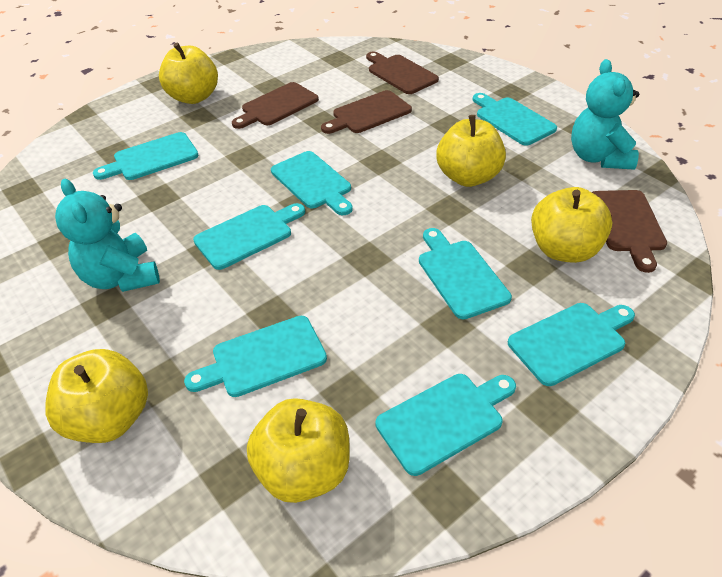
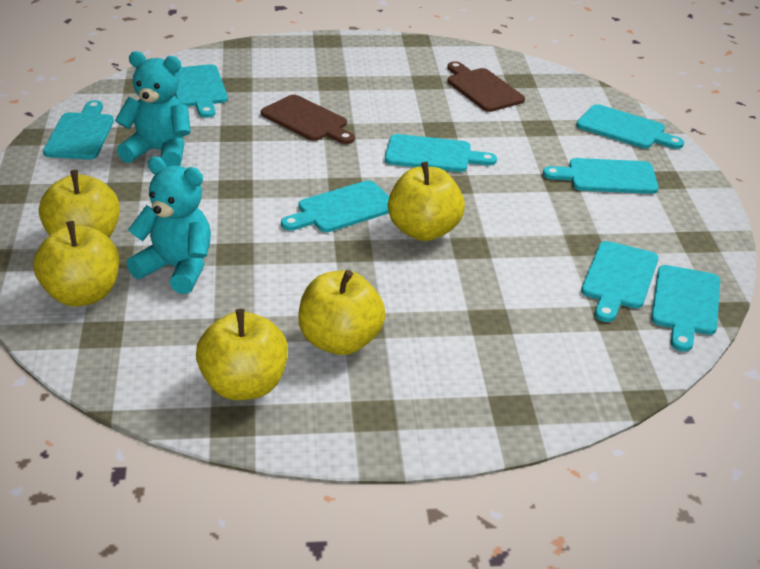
brown cutting board: 4 -> 2

